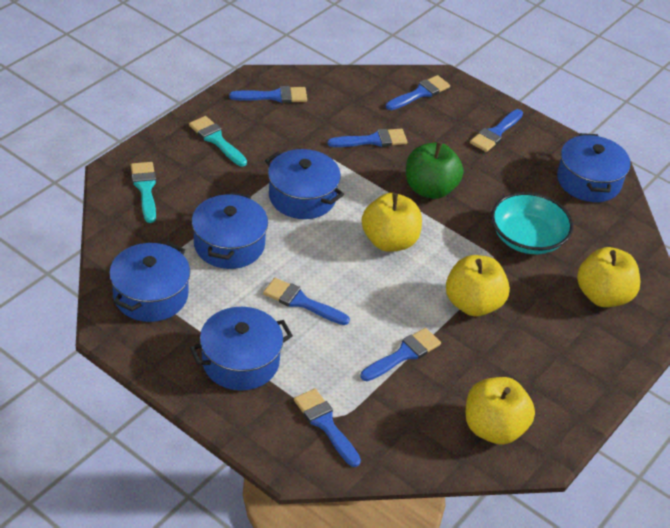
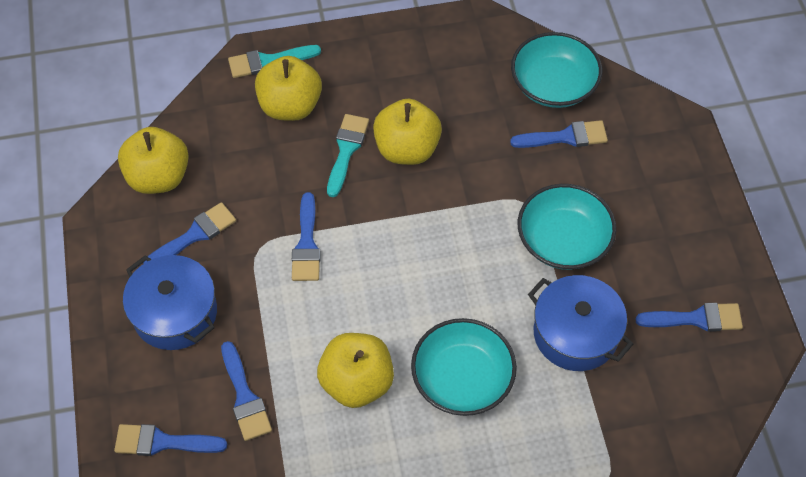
blue brush: 7 -> 6
blue pot: 5 -> 2
green apple: 1 -> 0
turquoise bowl: 1 -> 3

